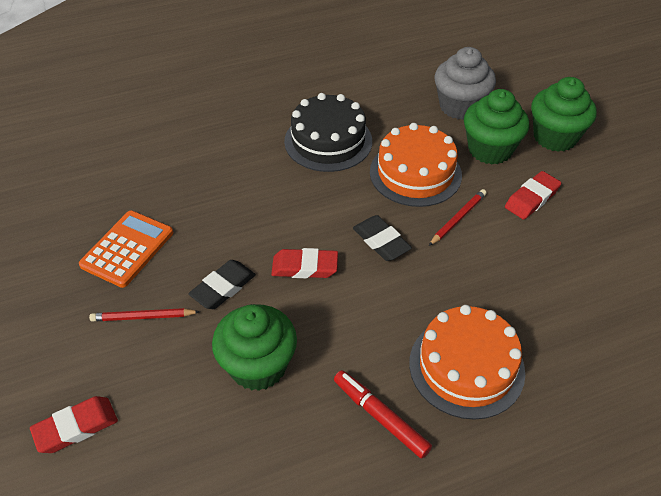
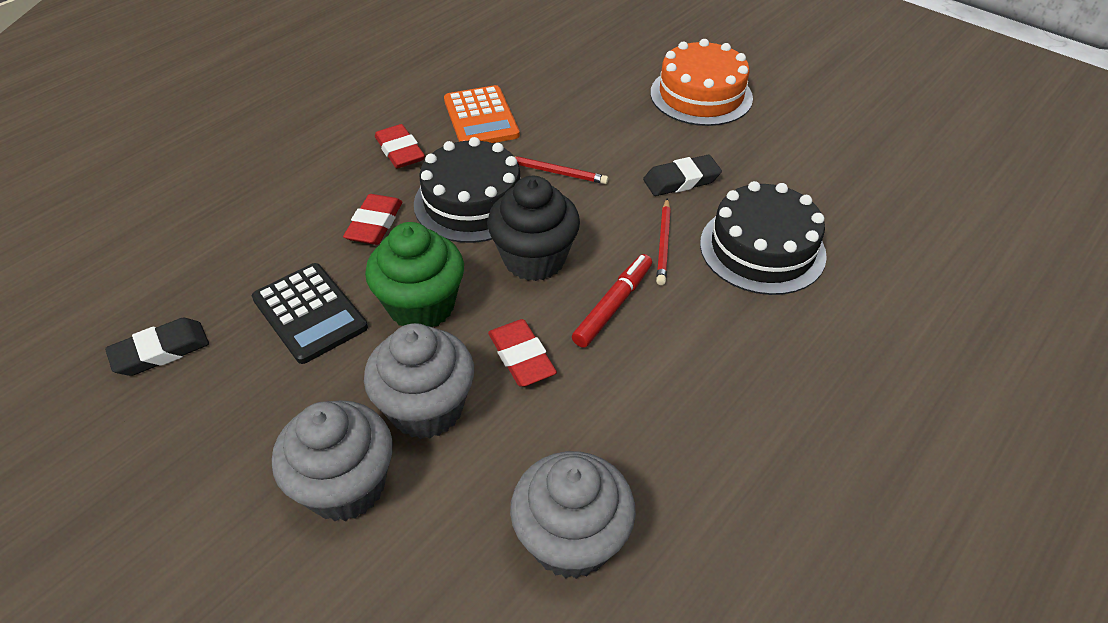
black cake: 1 -> 2
black calculator: 0 -> 1
black cupcake: 0 -> 1
green cupcake: 3 -> 1
grey cupcake: 1 -> 3
orange cake: 2 -> 1

